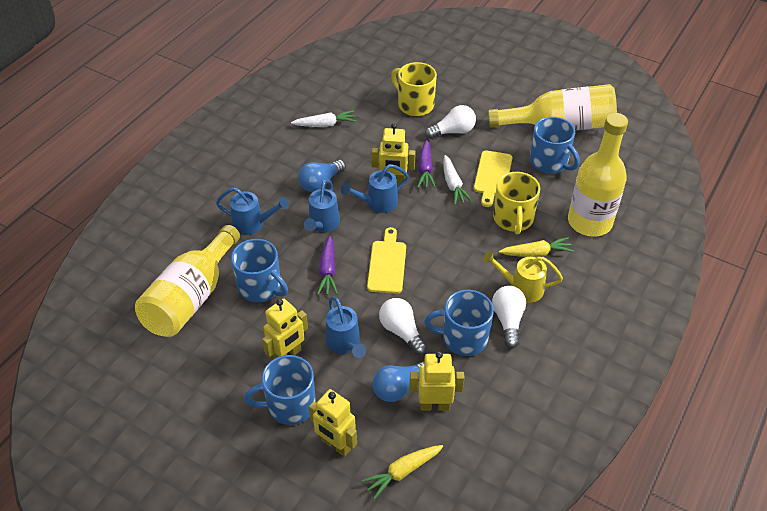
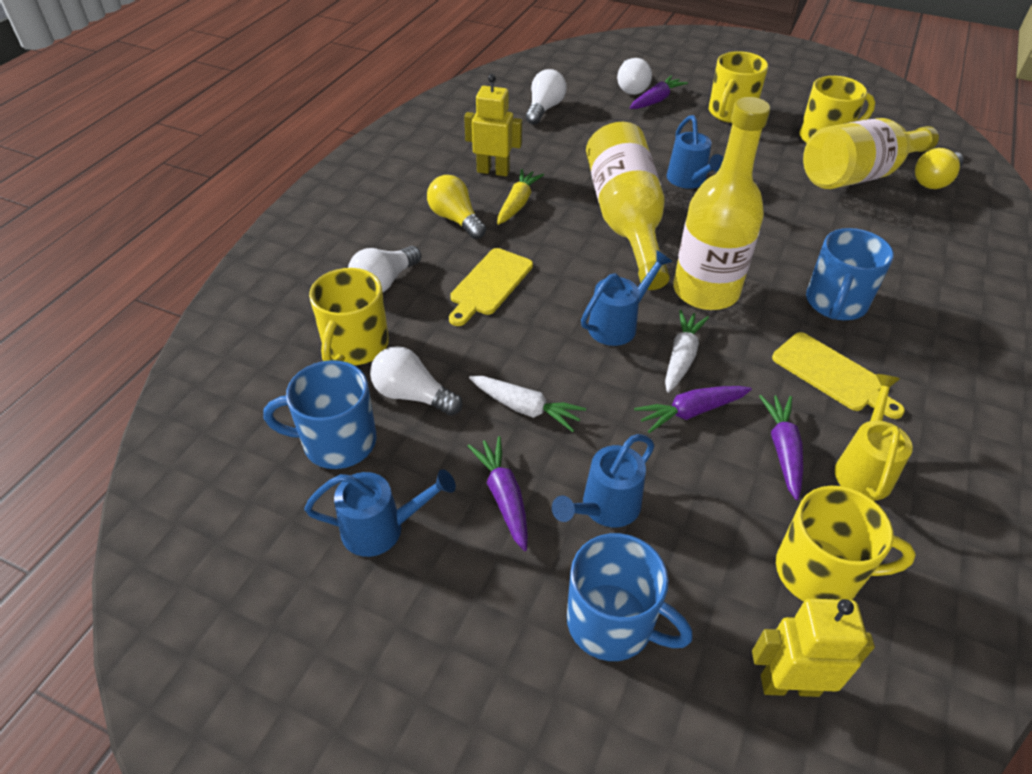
blue light bulb: 2 -> 0
blue mug: 4 -> 3
purple carrot: 2 -> 4
white light bulb: 3 -> 4
yellow carrot: 2 -> 1
yellow light bulb: 0 -> 2
yellow mug: 2 -> 4
yellow robot: 4 -> 2

